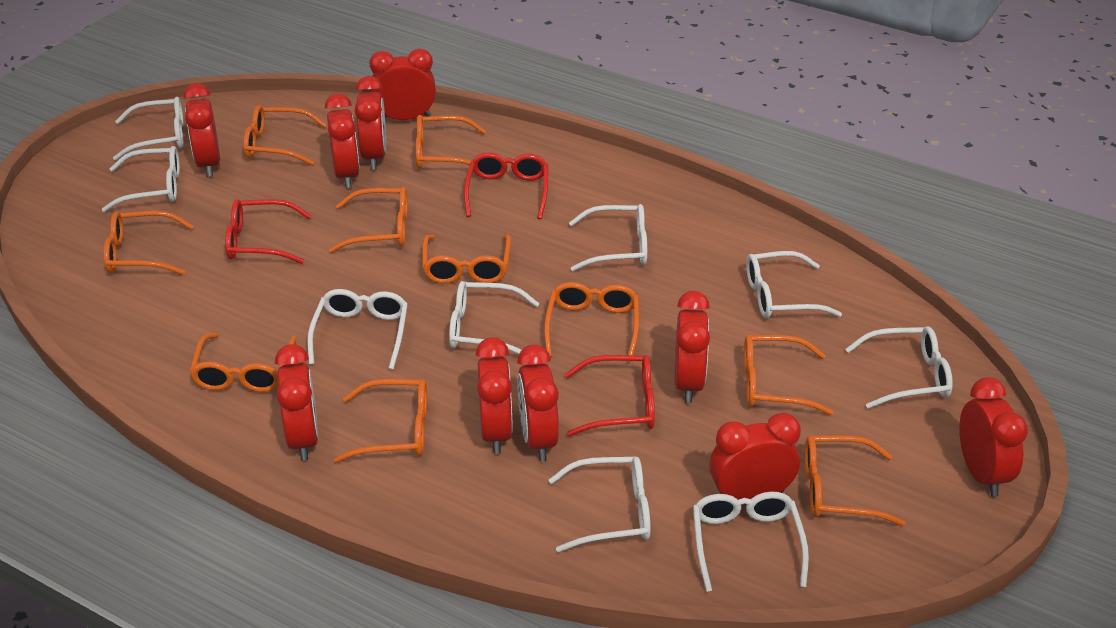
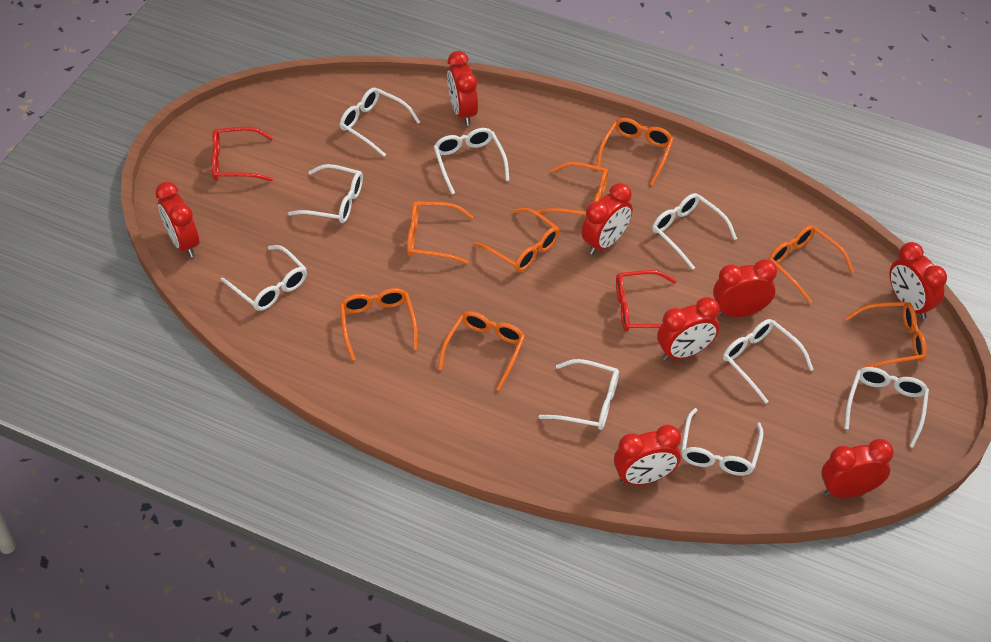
orange glasses: 10 -> 8
red clock: 10 -> 8
red glasses: 3 -> 2

